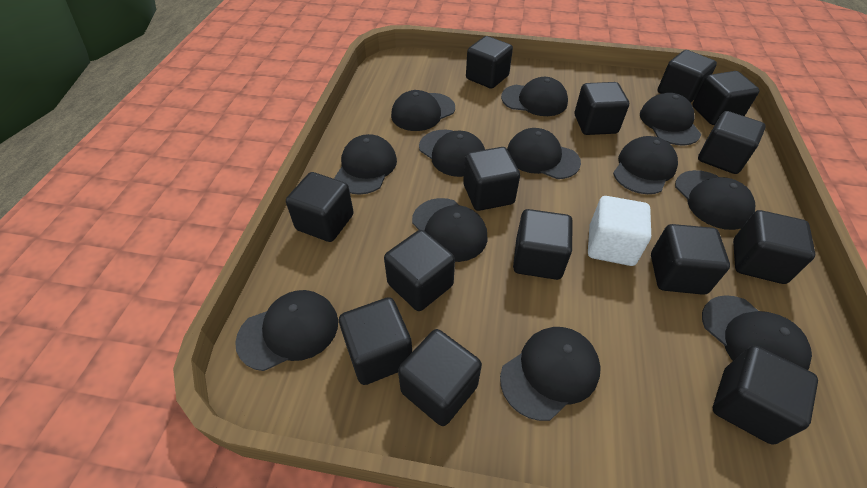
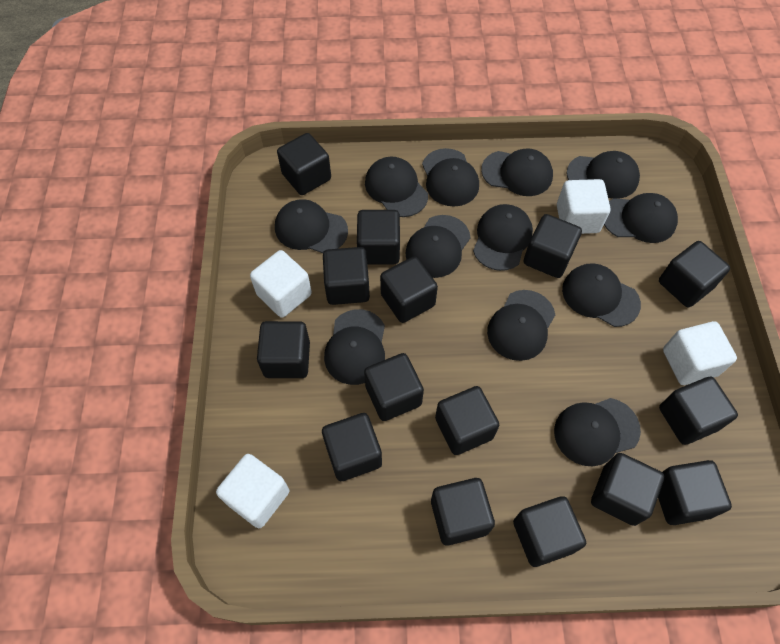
black cube: 14 -> 15
white cube: 1 -> 4

